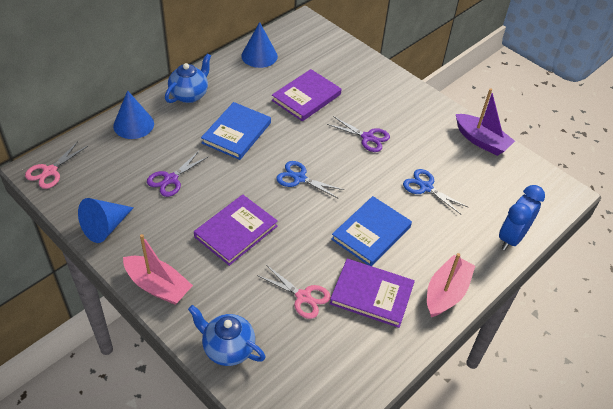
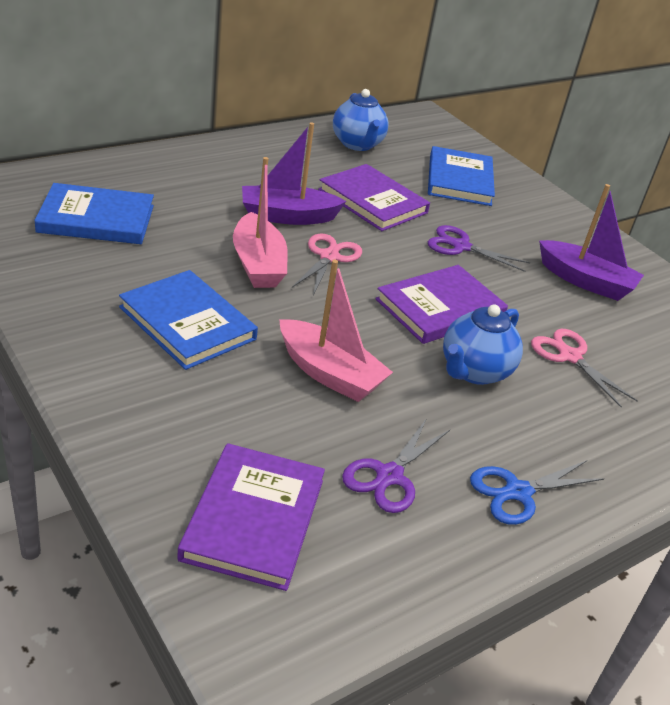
blue book: 2 -> 3
blue clock: 1 -> 0
blue cone: 3 -> 0
blue scissors: 2 -> 1
purple boat: 1 -> 2

